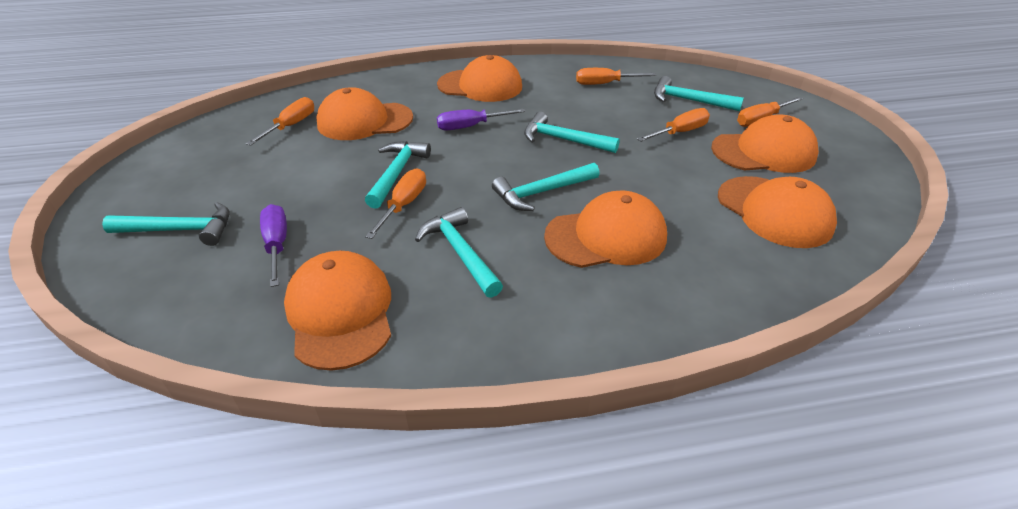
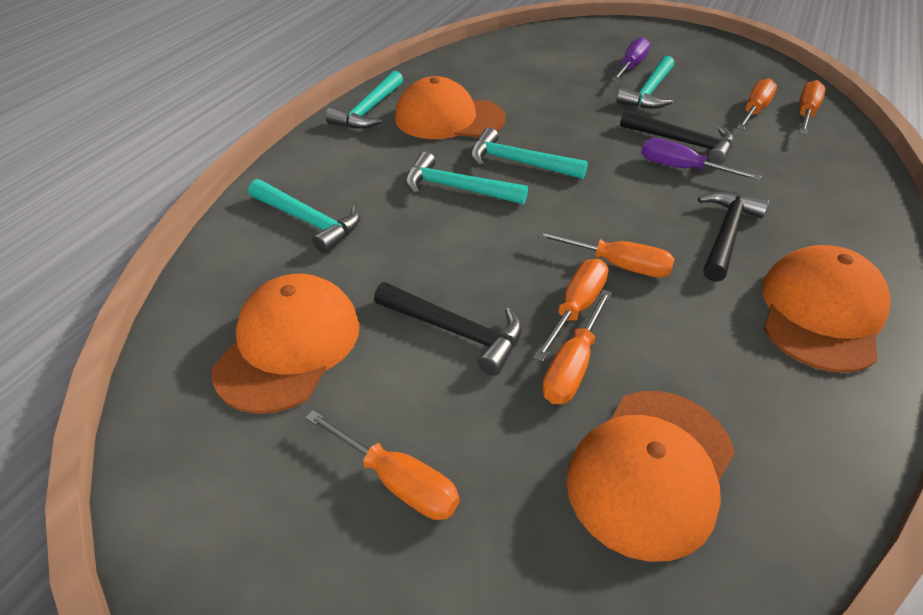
black hammer: 0 -> 3
orange cap: 6 -> 4
orange screwdriver: 5 -> 6
turquoise hammer: 6 -> 5

